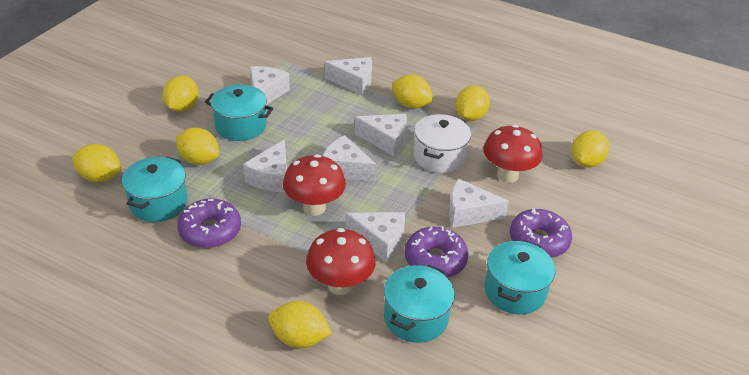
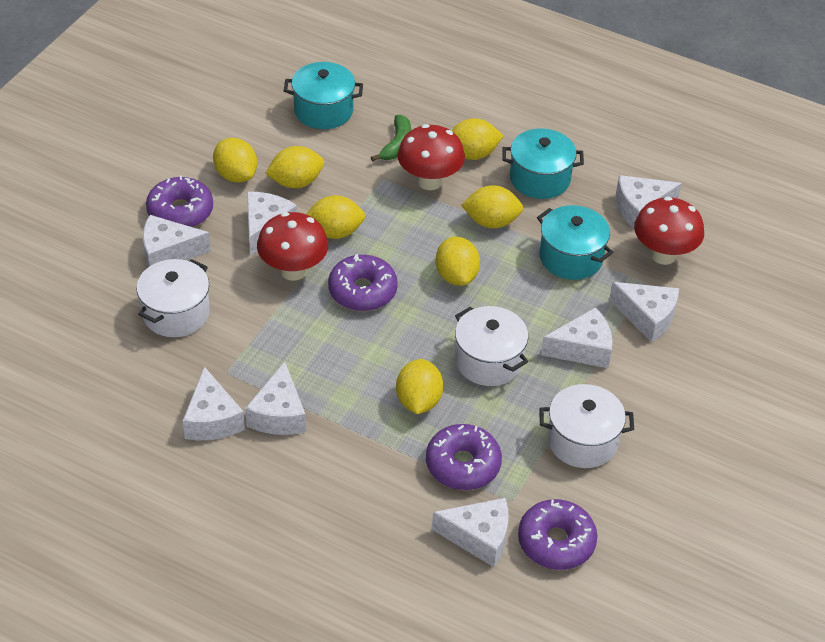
green banana: 0 -> 1
purple donut: 3 -> 4
turquoise pot: 4 -> 3
white cheese: 7 -> 8
white pot: 1 -> 3

